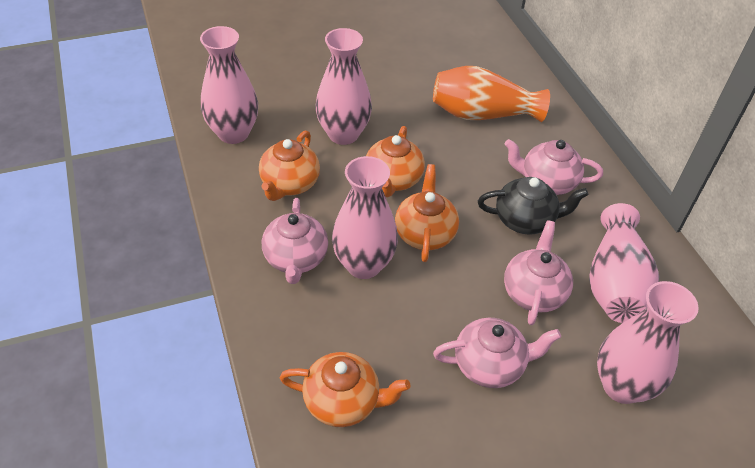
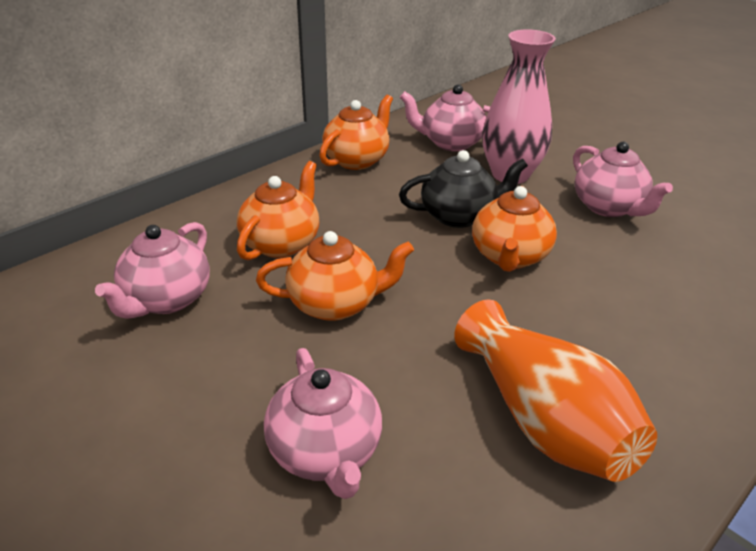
pink vase: 5 -> 1

